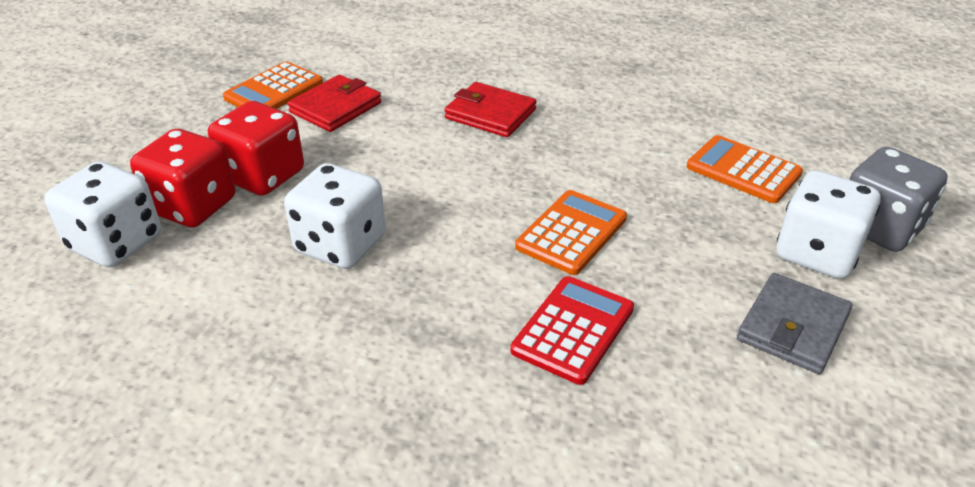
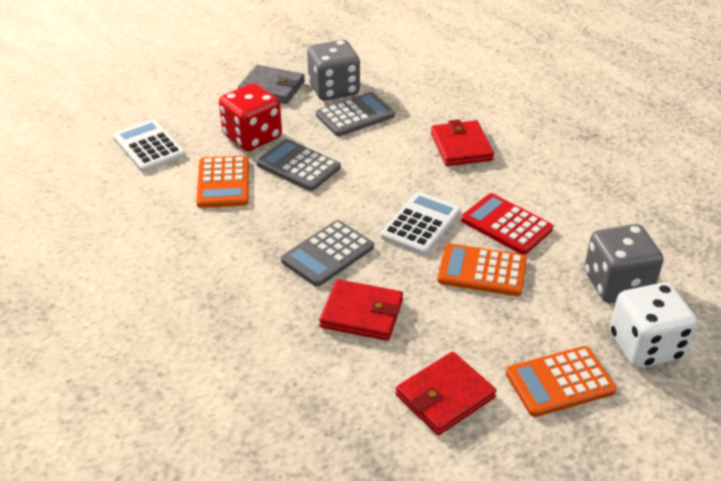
grey calculator: 0 -> 3
grey dice: 1 -> 2
red dice: 2 -> 1
red wallet: 2 -> 3
white calculator: 0 -> 2
white dice: 3 -> 1

